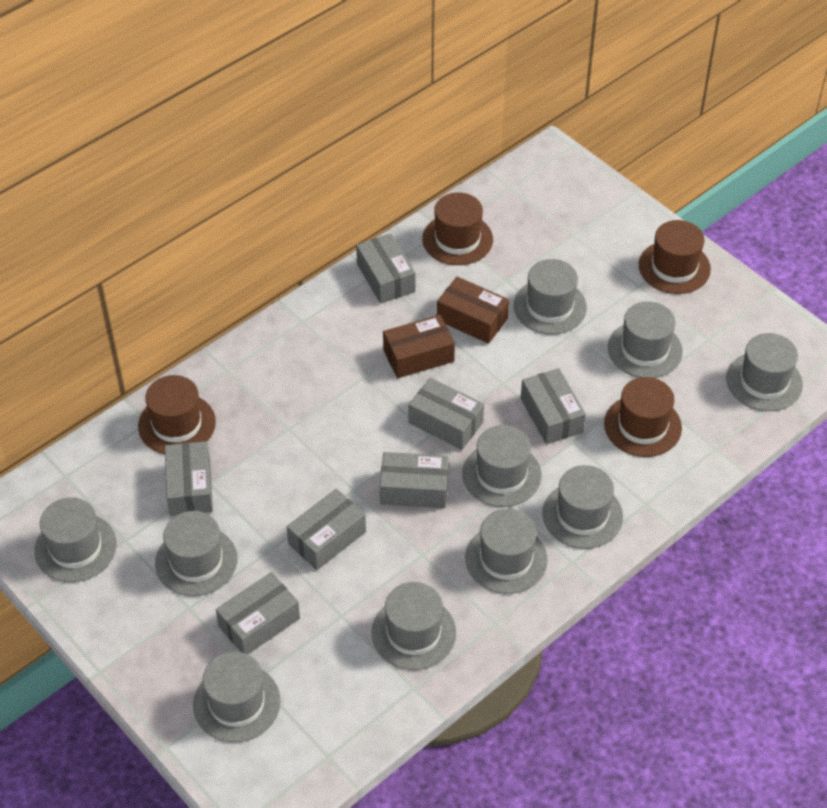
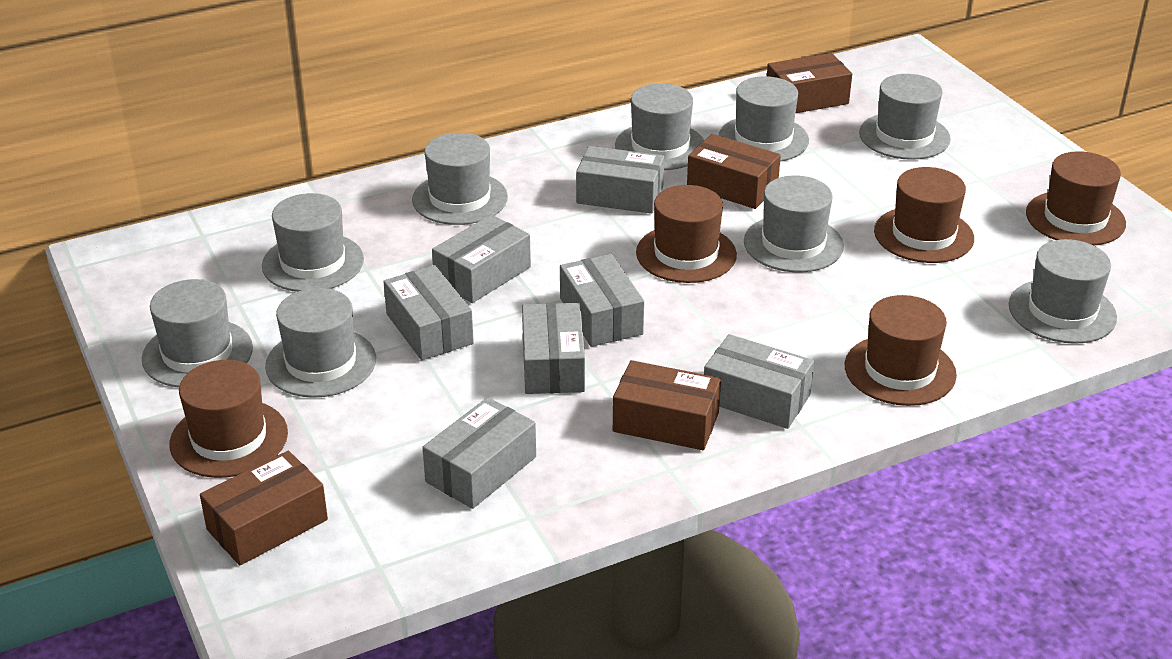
brown box: 2 -> 4
brown hat: 4 -> 5
grey hat: 10 -> 9

